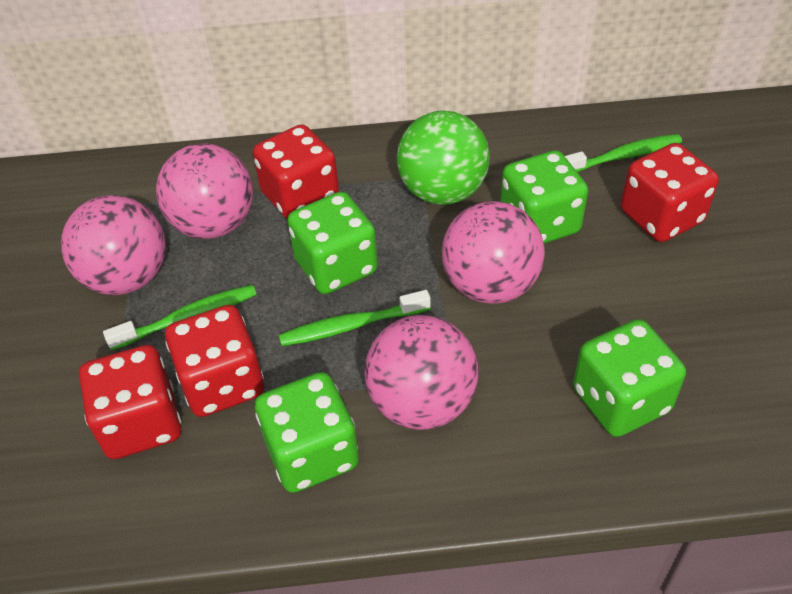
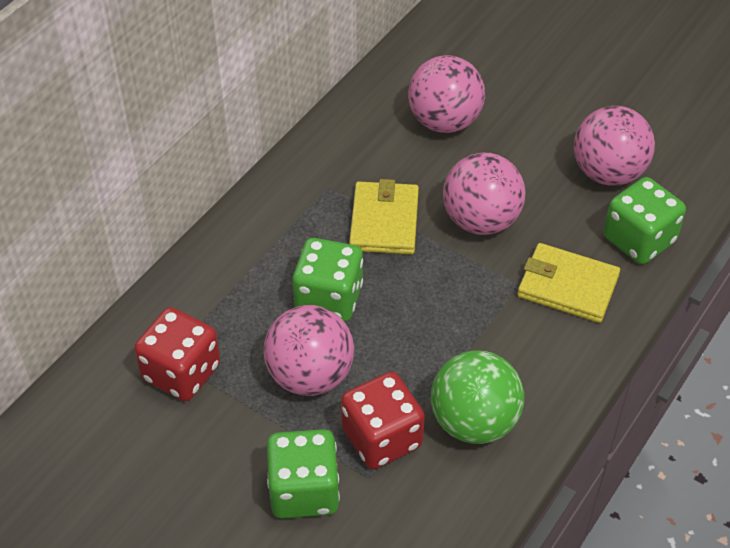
green dice: 4 -> 3
green toothbrush: 3 -> 0
red dice: 4 -> 2
yellow wallet: 0 -> 2

